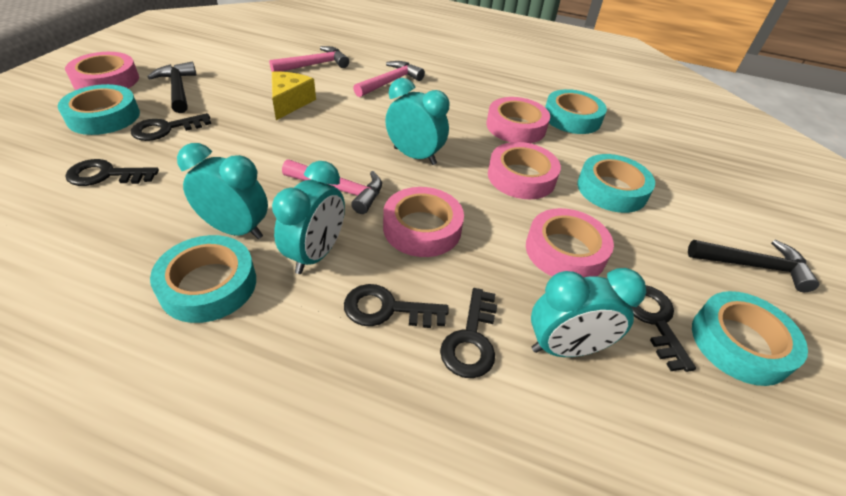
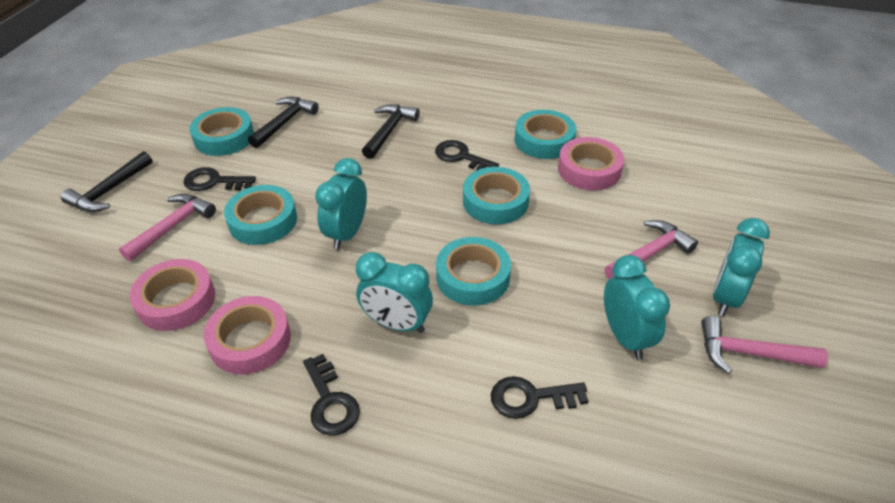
black hammer: 2 -> 3
black key: 5 -> 4
pink tape: 5 -> 3
yellow cheese: 1 -> 0

